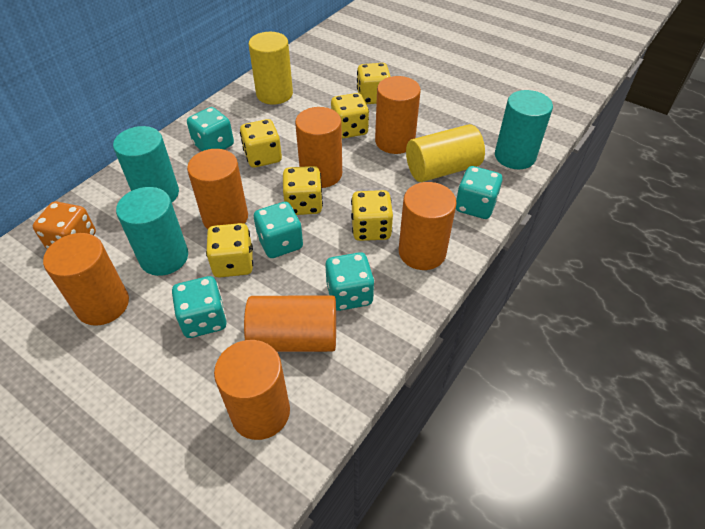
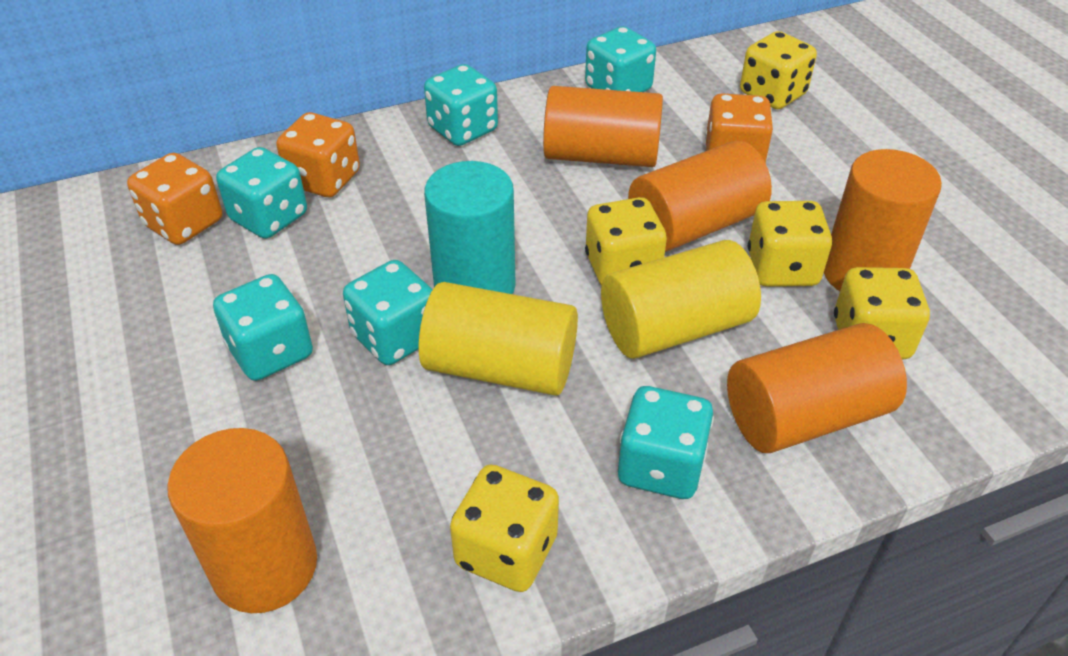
orange cylinder: 7 -> 5
orange dice: 1 -> 3
turquoise cylinder: 3 -> 1
turquoise dice: 5 -> 6
yellow dice: 6 -> 5

